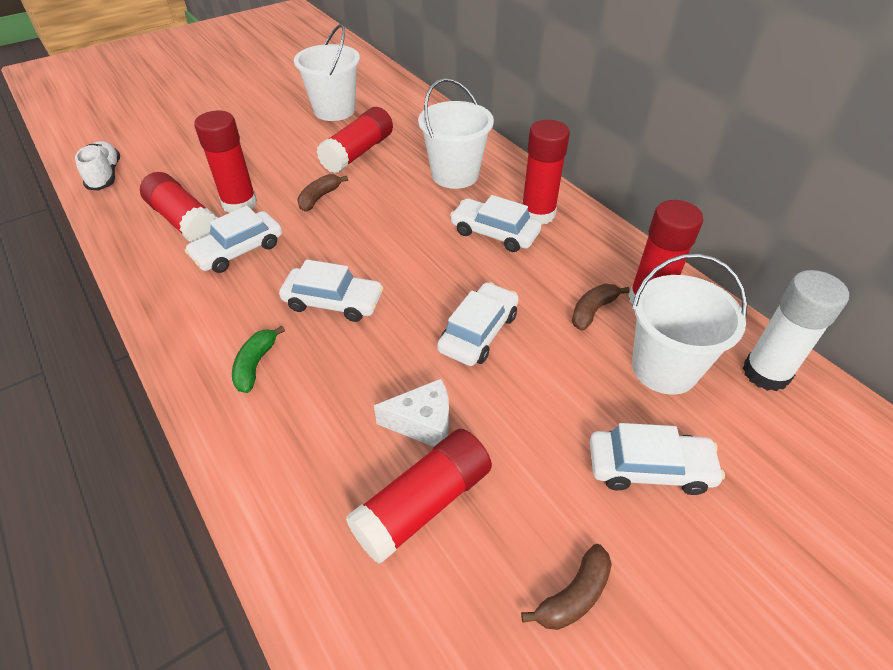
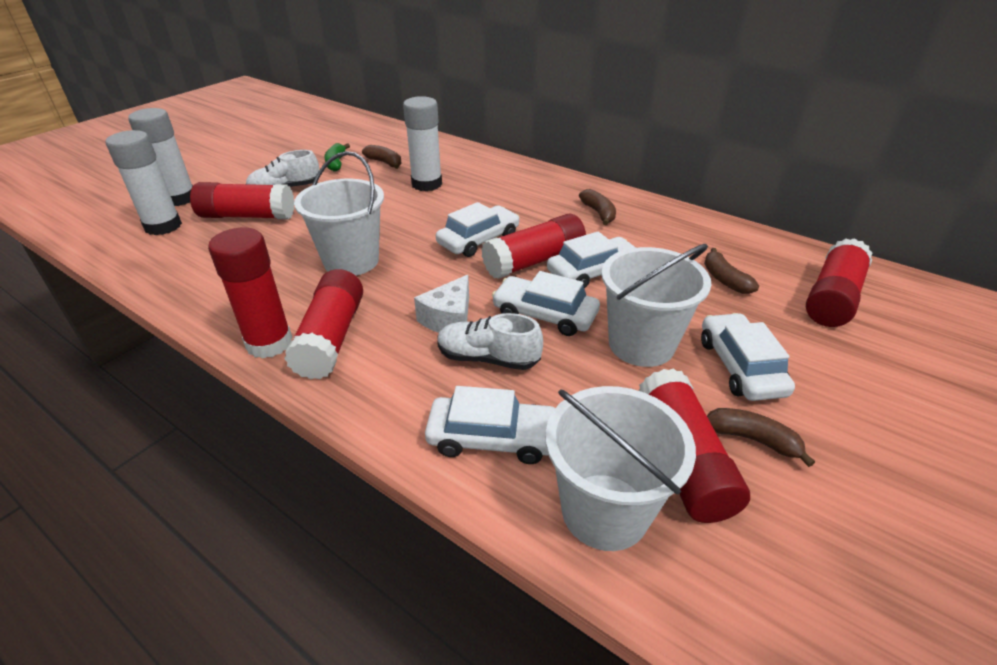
brown banana: 3 -> 4
white glue stick: 1 -> 3
white shoe: 1 -> 2

